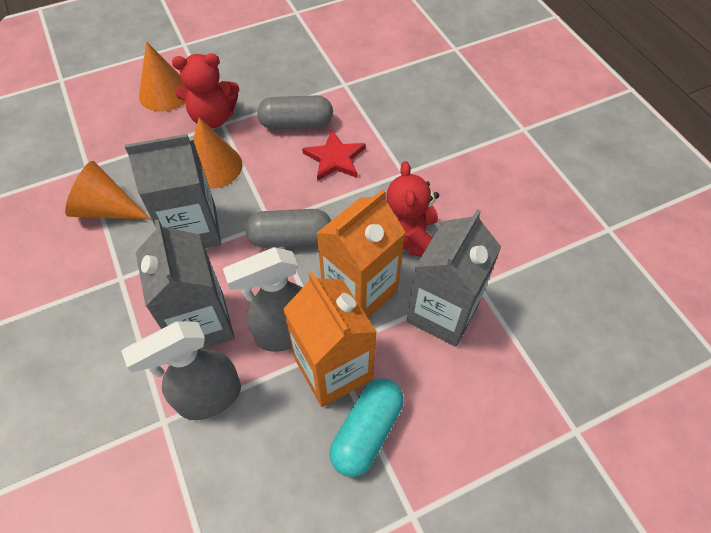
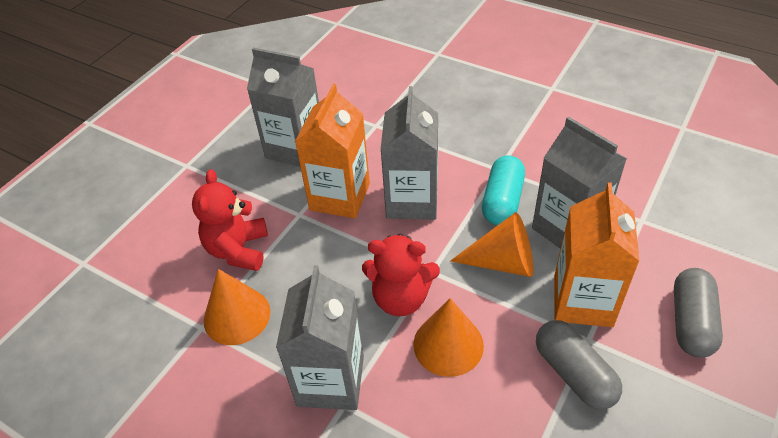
grey carton: 3 -> 4
grey spray bottle: 2 -> 0
red star: 1 -> 0

